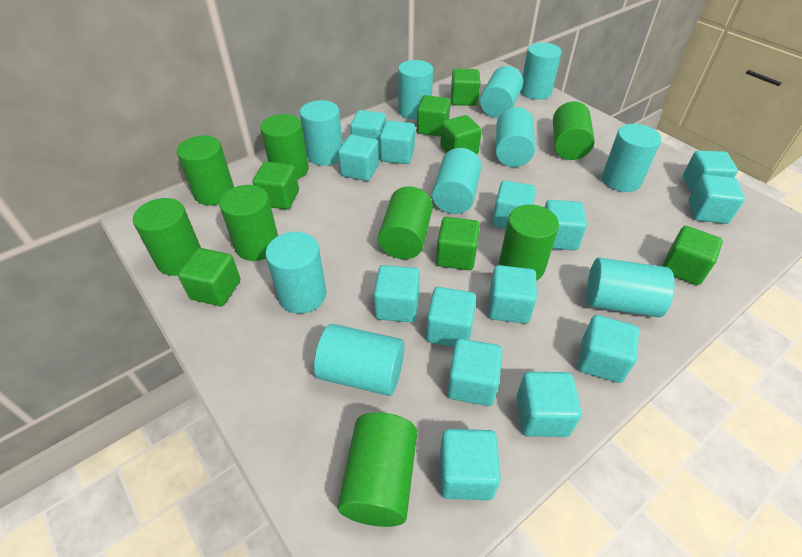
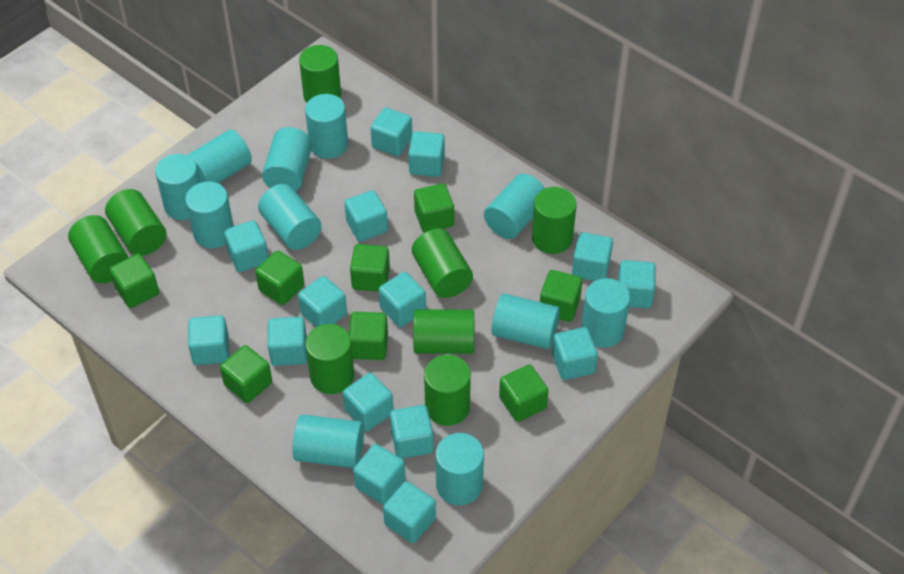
green cube: 7 -> 8
turquoise cube: 14 -> 15
turquoise cylinder: 10 -> 11

